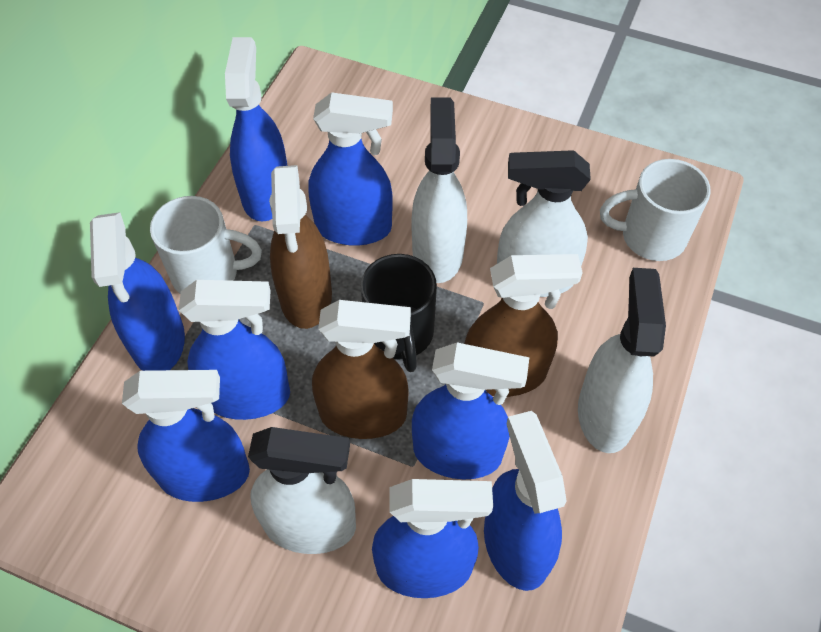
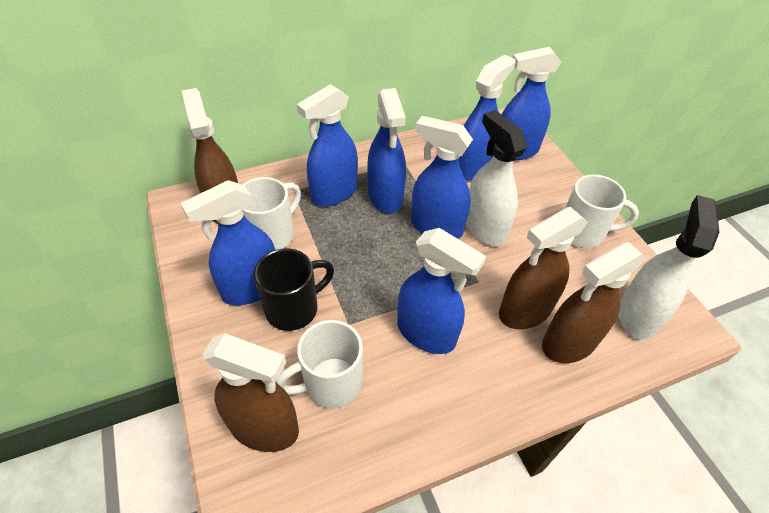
blue spray bottle: 8 -> 7
brown spray bottle: 3 -> 4
white mug: 2 -> 3
white spray bottle: 4 -> 2

